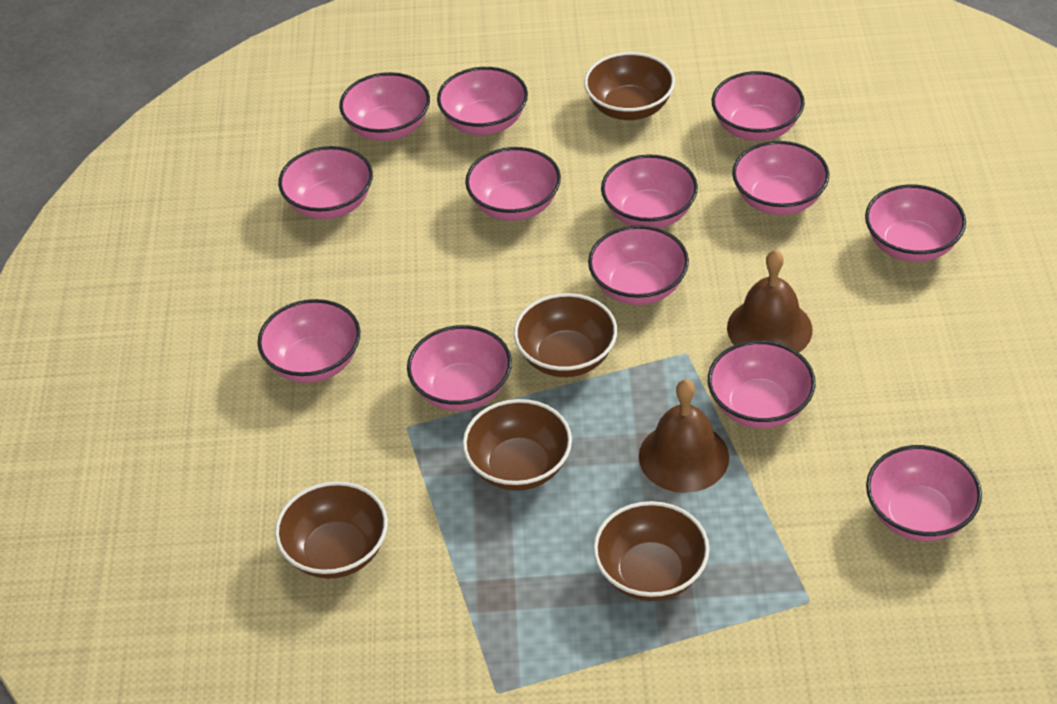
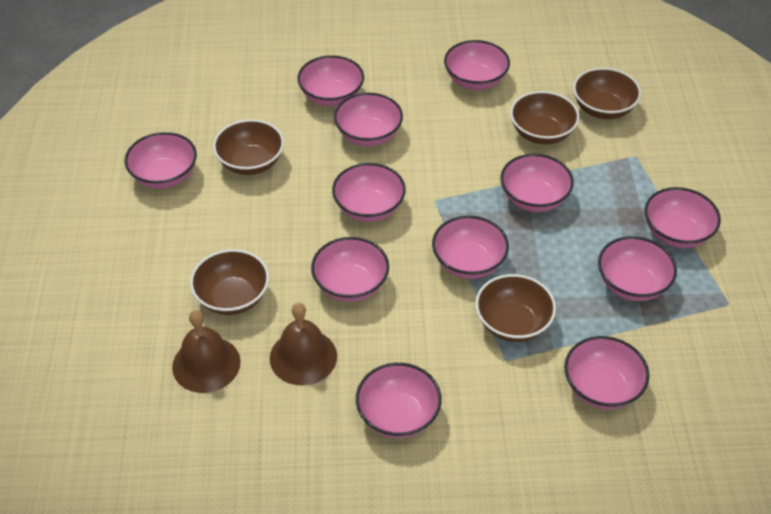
pink bowl: 13 -> 12

